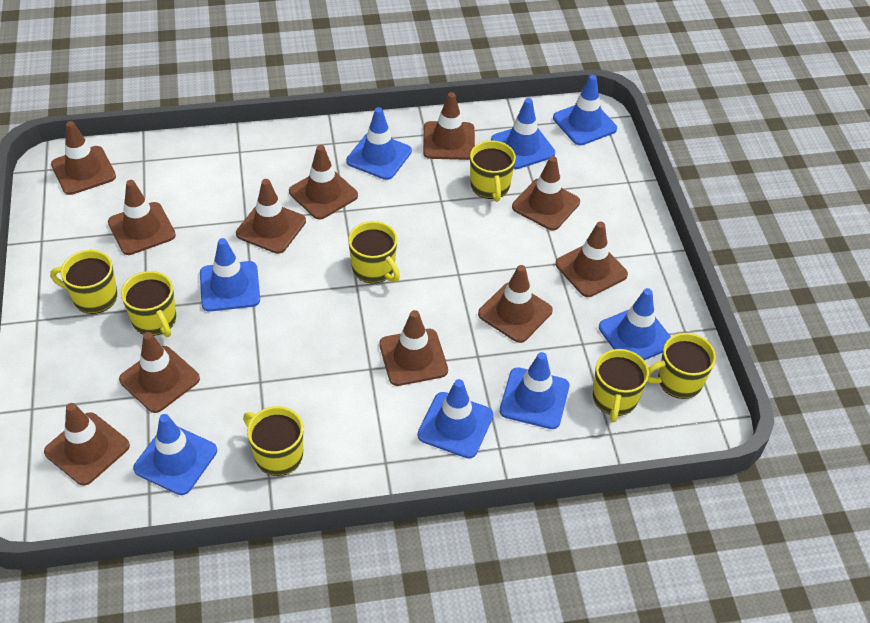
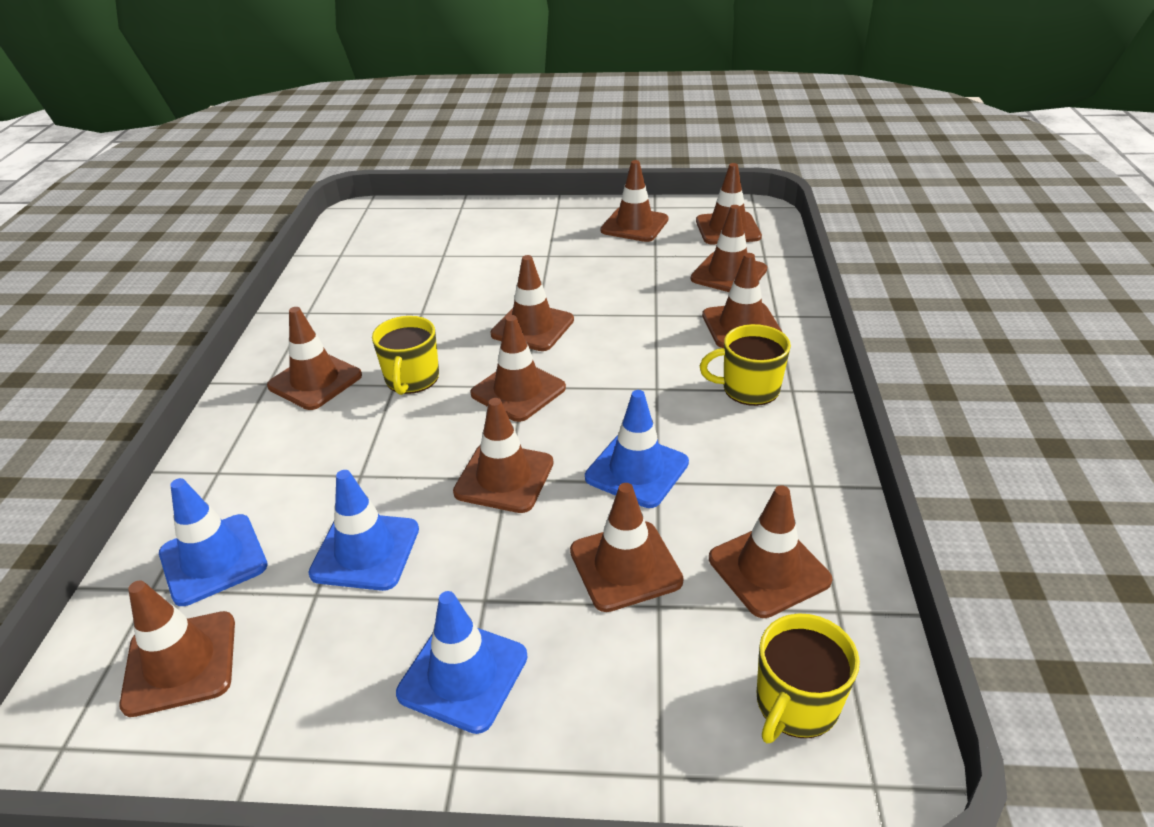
blue traffic cone: 8 -> 4
yellow mug: 7 -> 3

